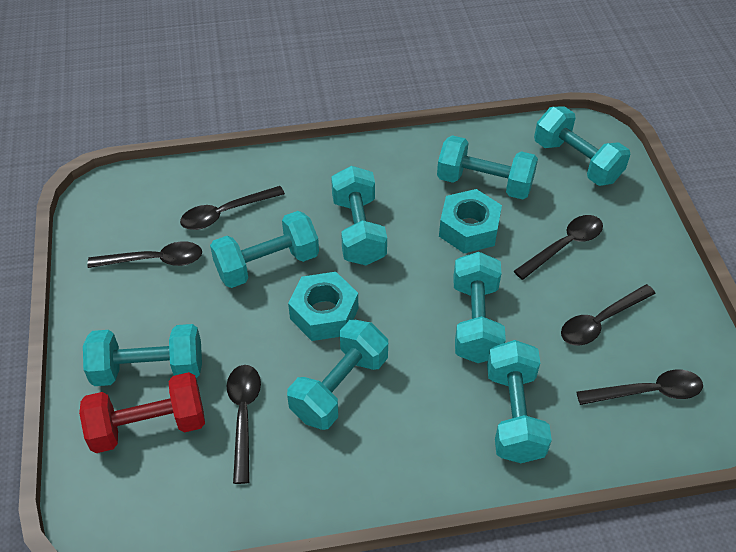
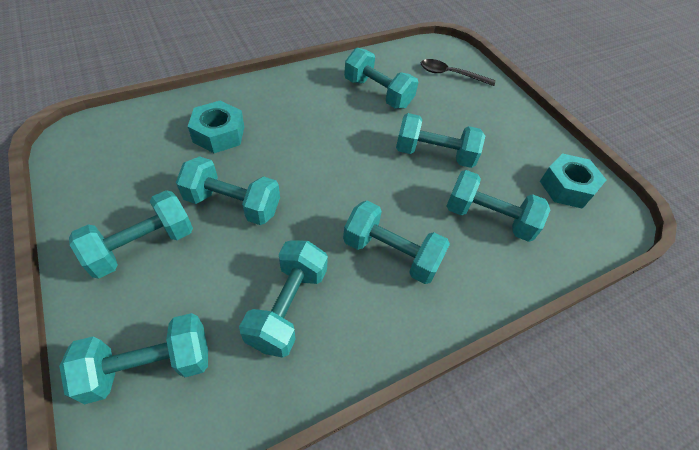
black spoon: 6 -> 1
red dumbbell: 1 -> 0

